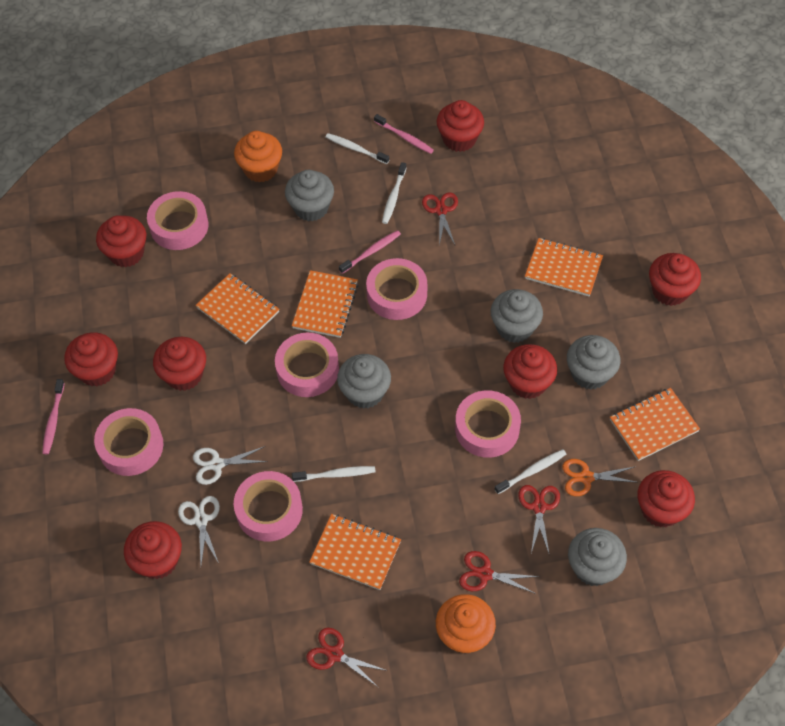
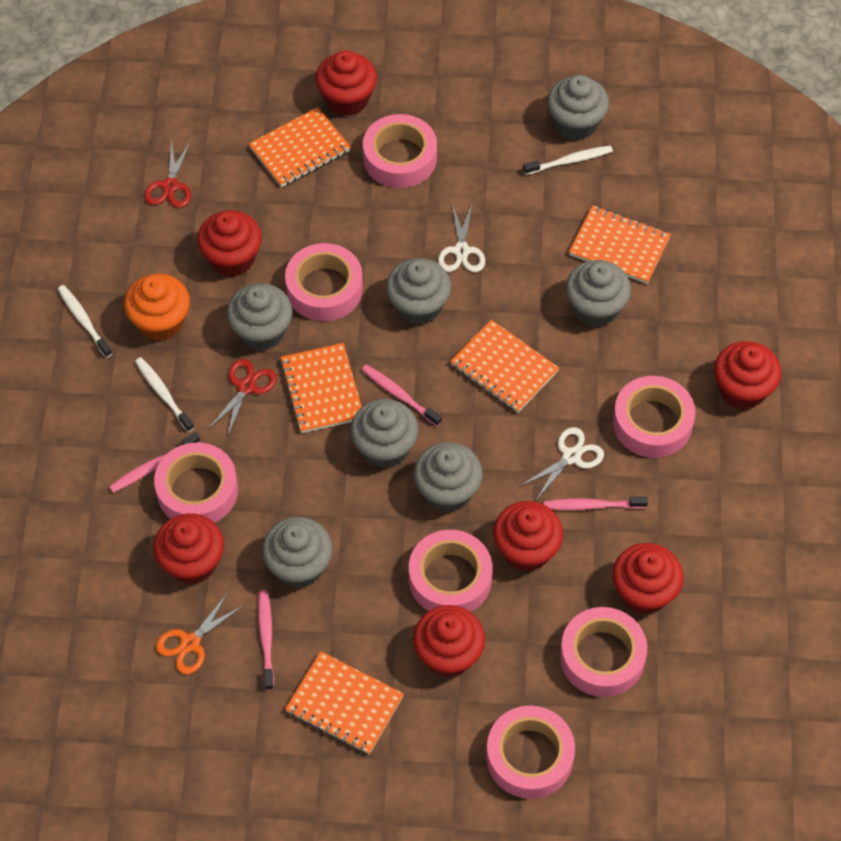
grey cupcake: 5 -> 7
orange cupcake: 2 -> 1
pink tape: 6 -> 7
pink toothbrush: 3 -> 4
red cupcake: 8 -> 7
red scissors: 4 -> 2
white toothbrush: 4 -> 3

